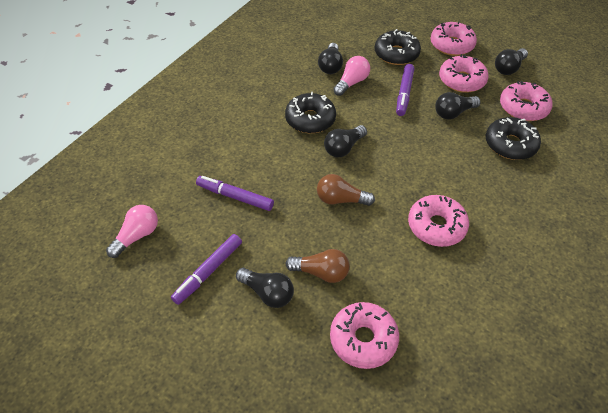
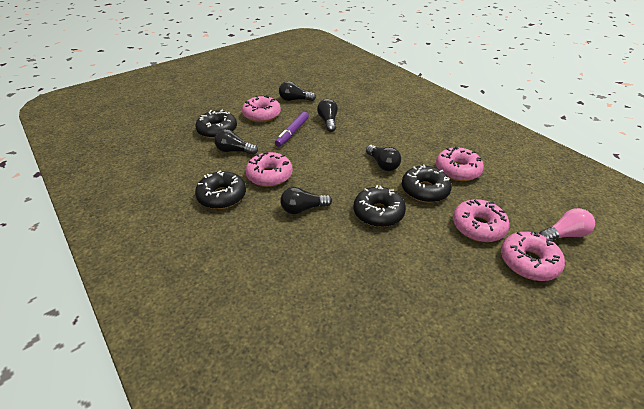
black donut: 3 -> 4
brown light bulb: 2 -> 0
pink light bulb: 2 -> 1
purple marker: 3 -> 1

